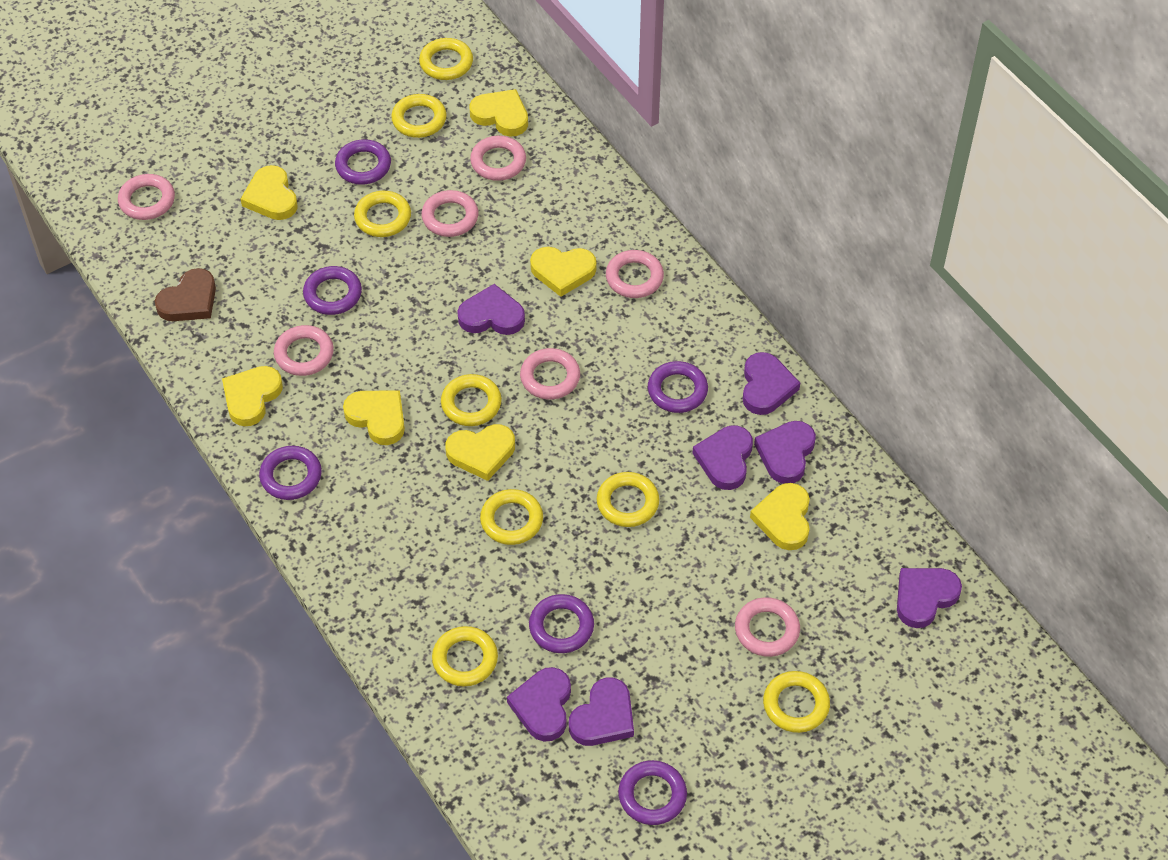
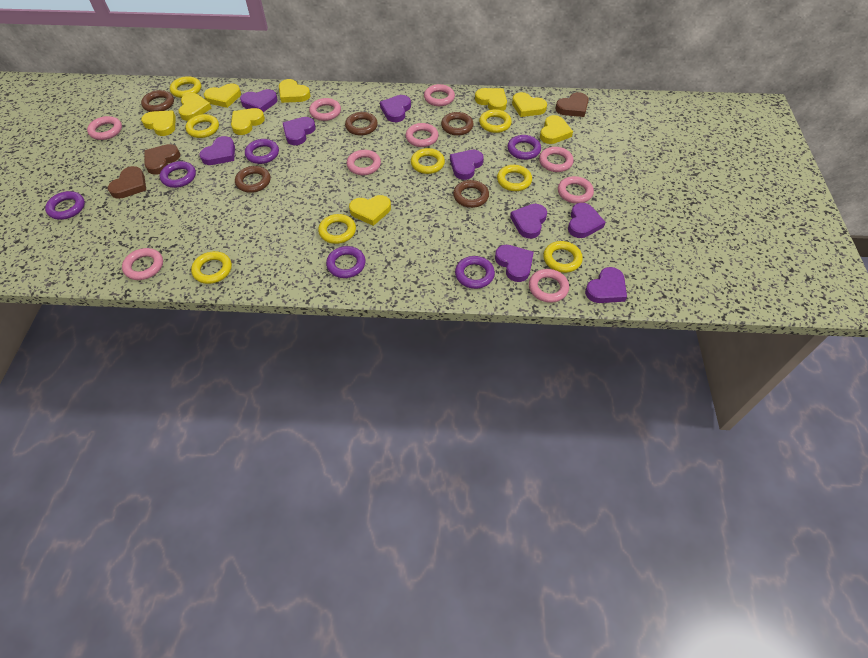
brown heart: 1 -> 3
brown ring: 0 -> 5
pink ring: 7 -> 9
purple heart: 7 -> 9
yellow heart: 7 -> 9

